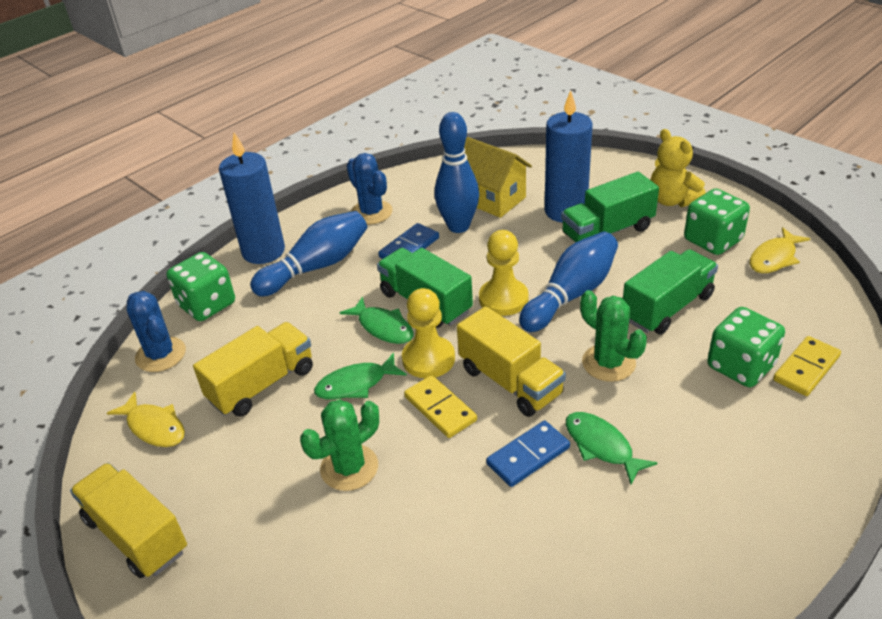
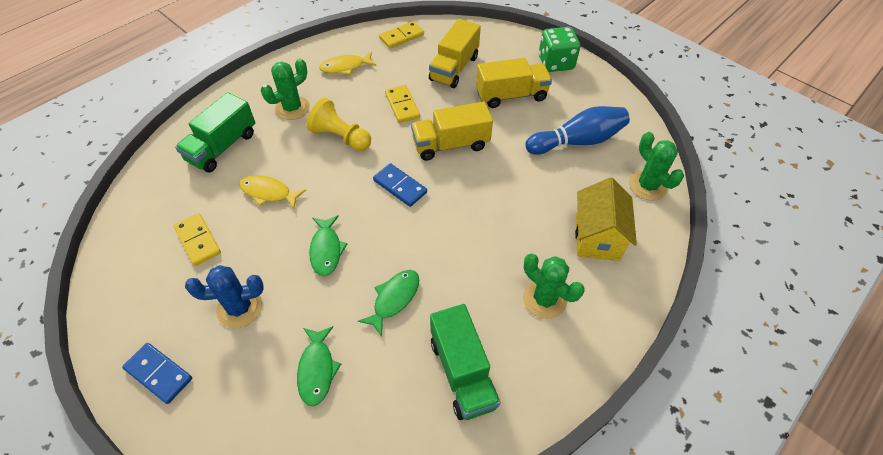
blue bowling pin: 3 -> 1
blue cactus: 2 -> 1
blue candle: 2 -> 0
green cactus: 2 -> 3
green dice: 3 -> 1
green truck: 3 -> 2
yellow domino: 2 -> 3
yellow pawn: 2 -> 1
yellow teddy bear: 1 -> 0

